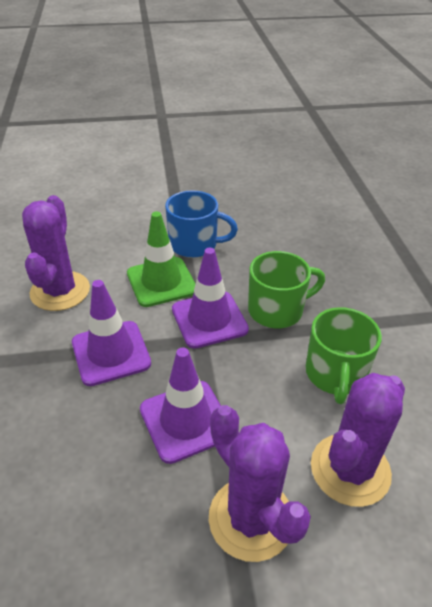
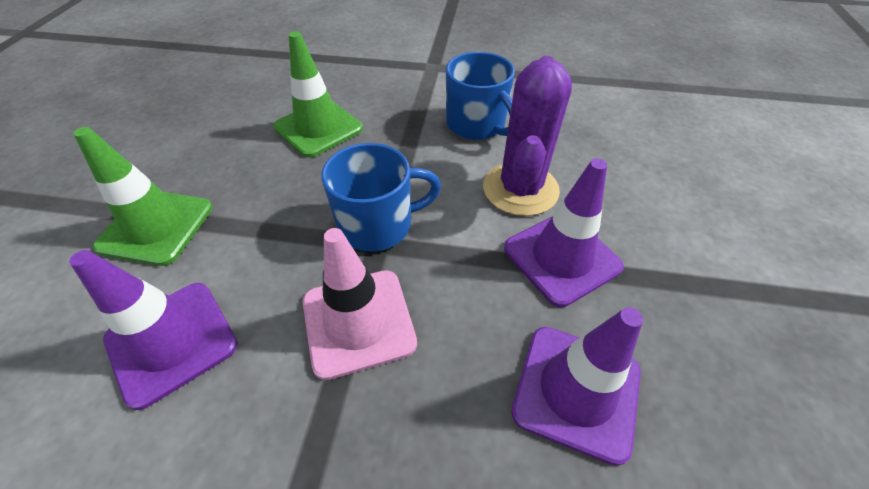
blue mug: 1 -> 2
green mug: 2 -> 0
green traffic cone: 1 -> 2
pink traffic cone: 0 -> 1
purple cactus: 3 -> 1

